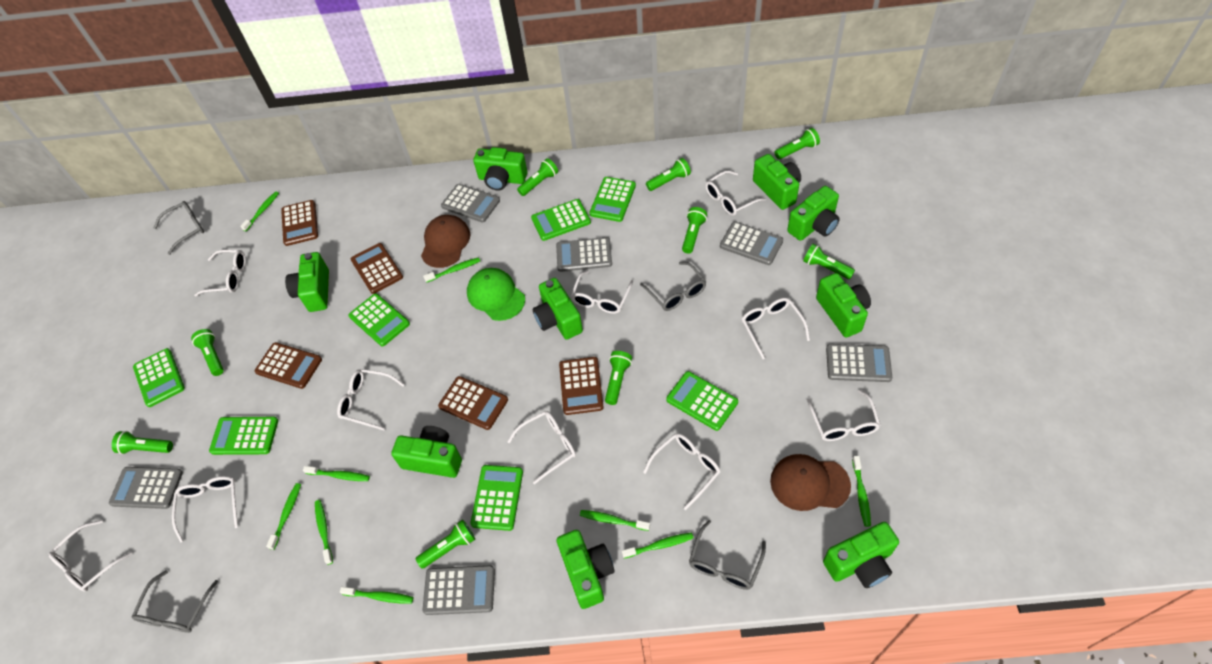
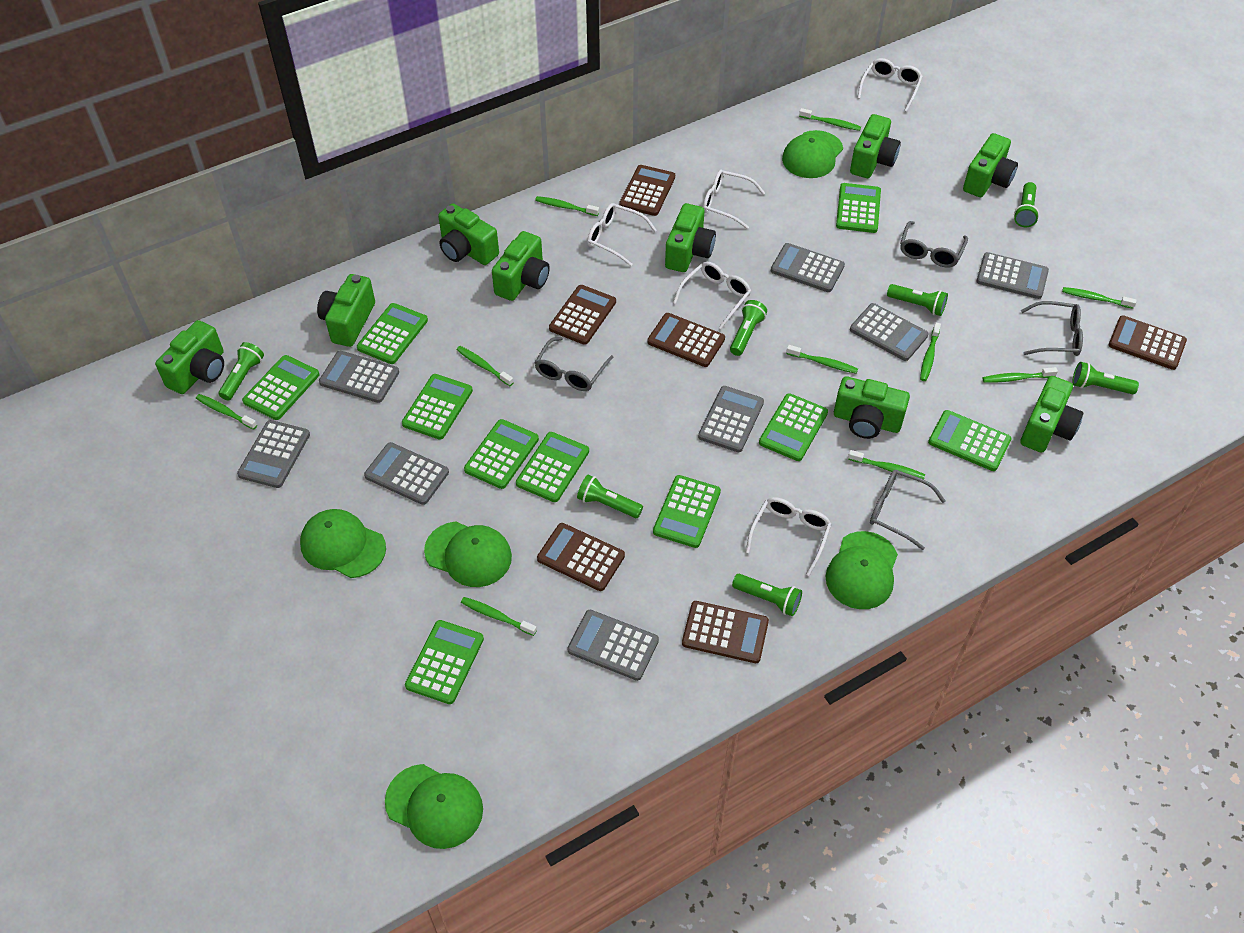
brown calculator: 5 -> 6
brown cap: 2 -> 0
green calculator: 7 -> 10
green cap: 1 -> 5
green flashlight: 9 -> 7
green toothbrush: 9 -> 10
grey calculator: 6 -> 8
white glasses: 10 -> 5

